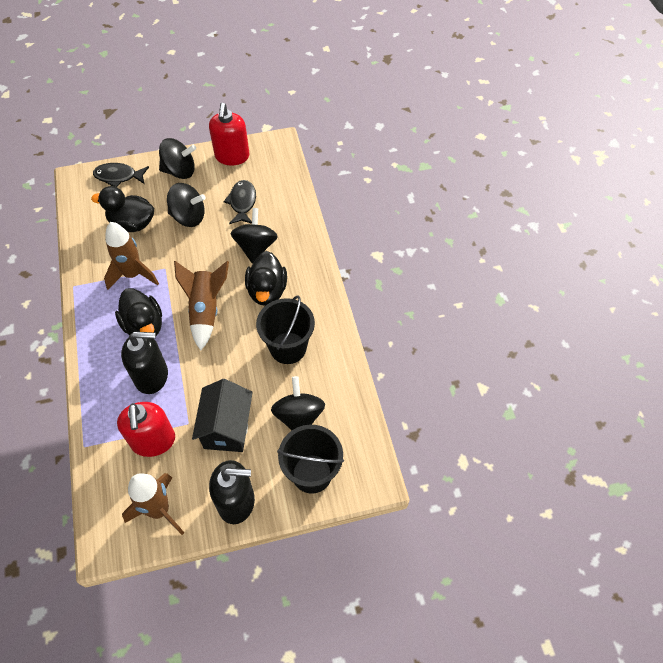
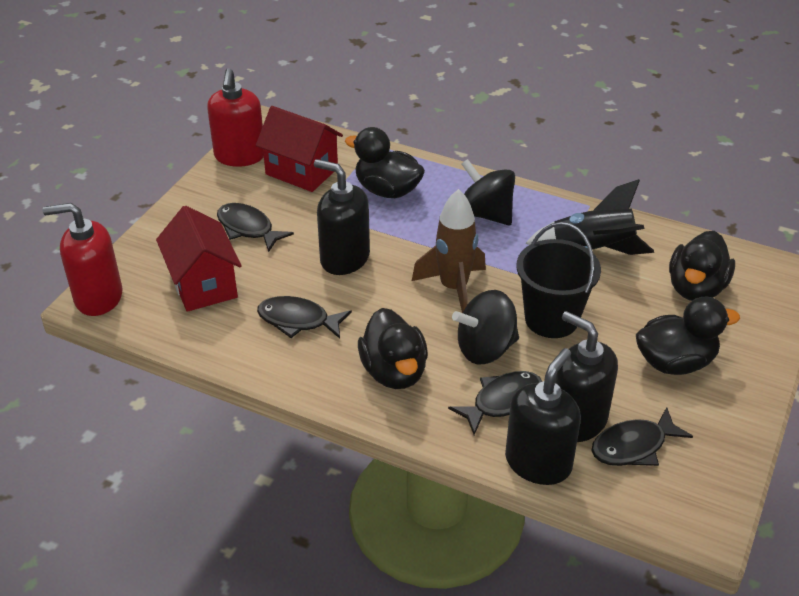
black bucket: 2 -> 1
black duck: 3 -> 4
black fish: 2 -> 4
black house: 1 -> 0
black rocket: 0 -> 1
black soap dispenser: 2 -> 3
black spinning top: 4 -> 2
brown rocket: 3 -> 1
red house: 0 -> 2

